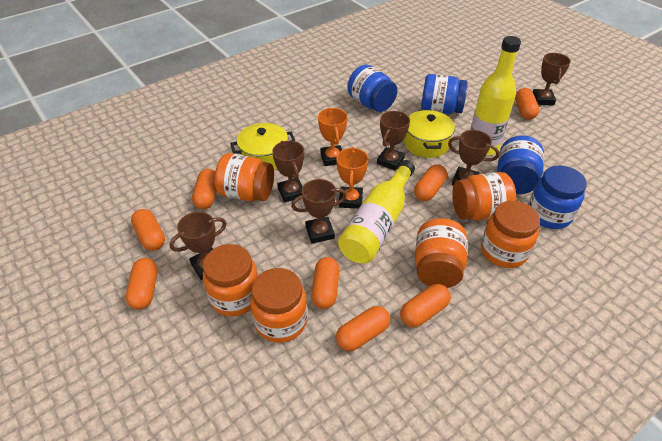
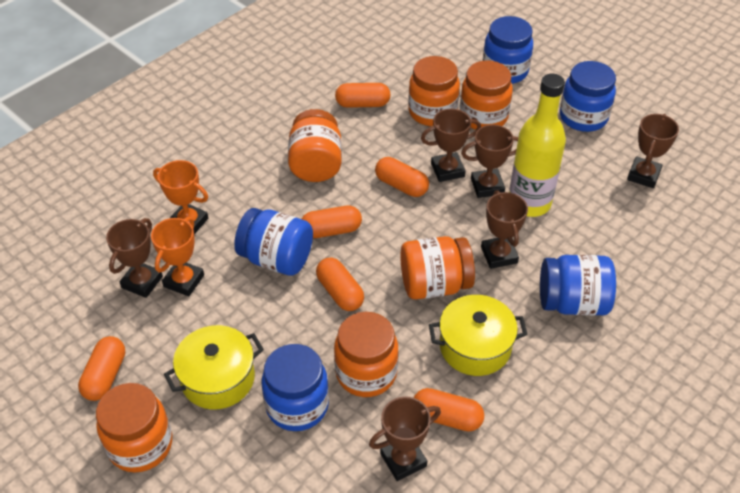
blue jar: 4 -> 5
orange capsule: 8 -> 6
yellow bottle: 2 -> 1

